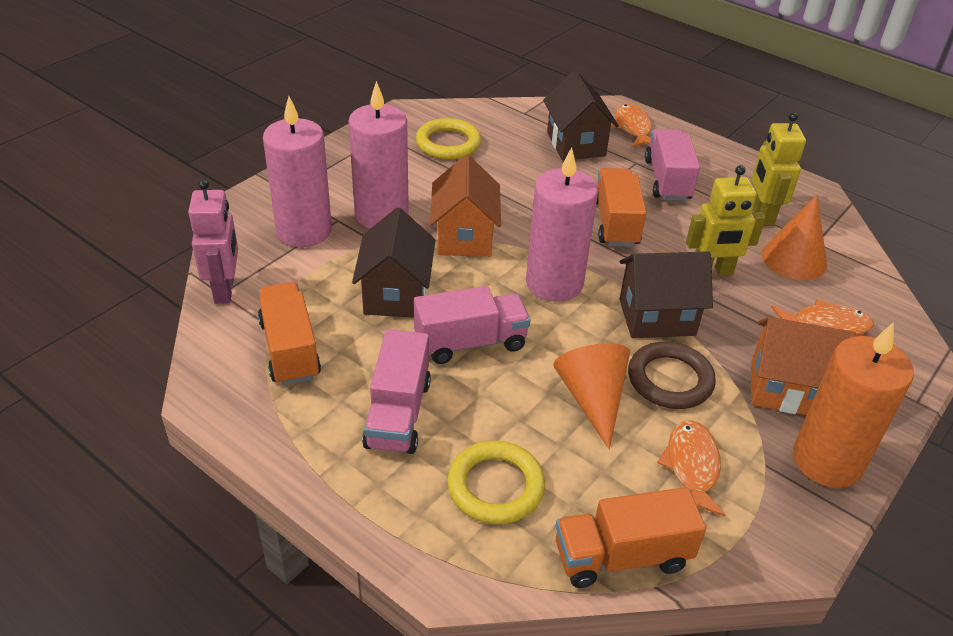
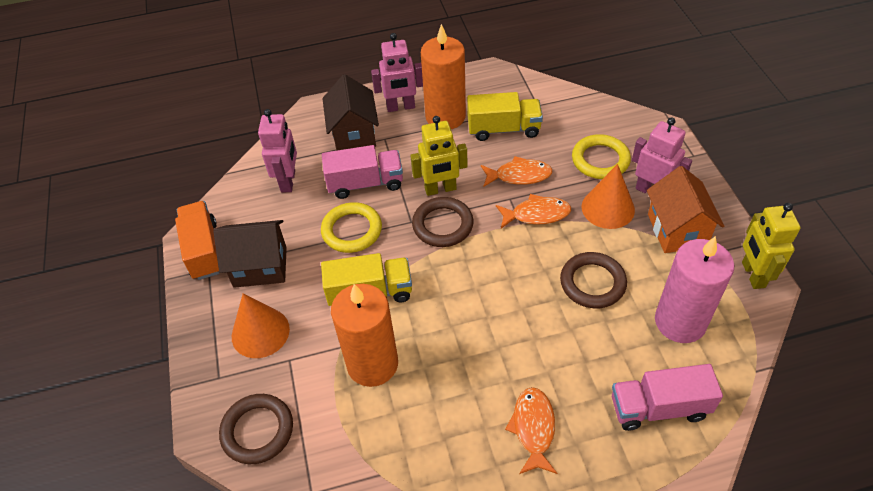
brown house: 3 -> 2
brown ring: 1 -> 3
orange candle: 1 -> 2
orange house: 2 -> 1
orange truck: 3 -> 1
pink candle: 3 -> 1
pink robot: 1 -> 3
pink truck: 3 -> 2
yellow truck: 0 -> 2

